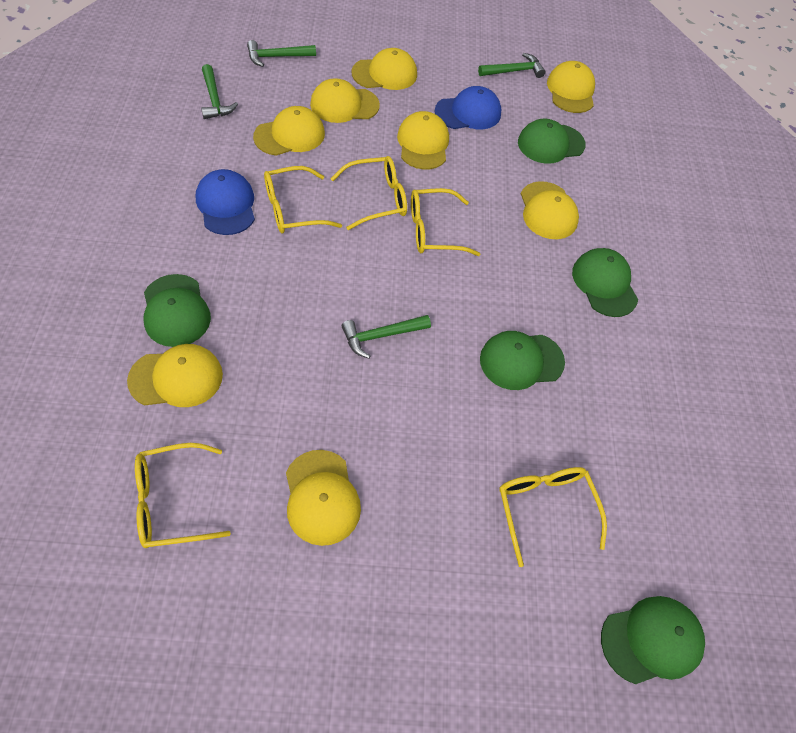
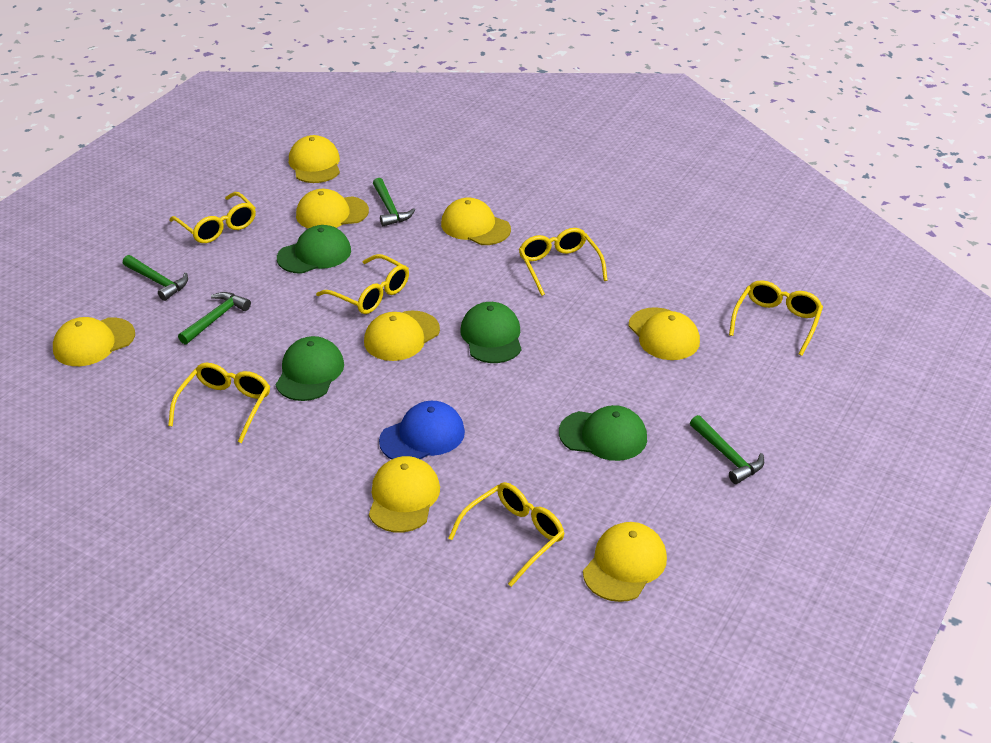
blue cap: 2 -> 1
green cap: 5 -> 4
yellow glasses: 5 -> 6

